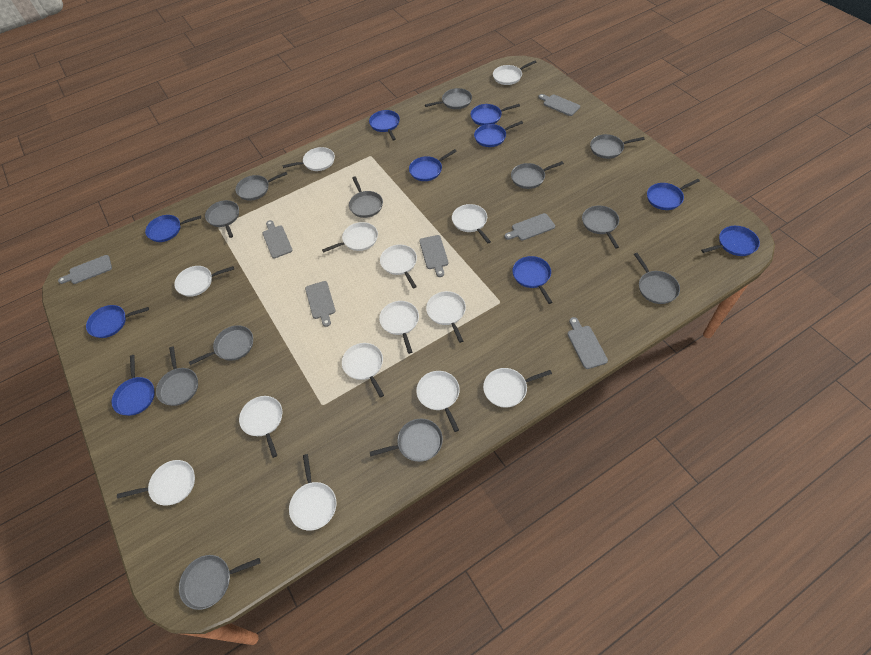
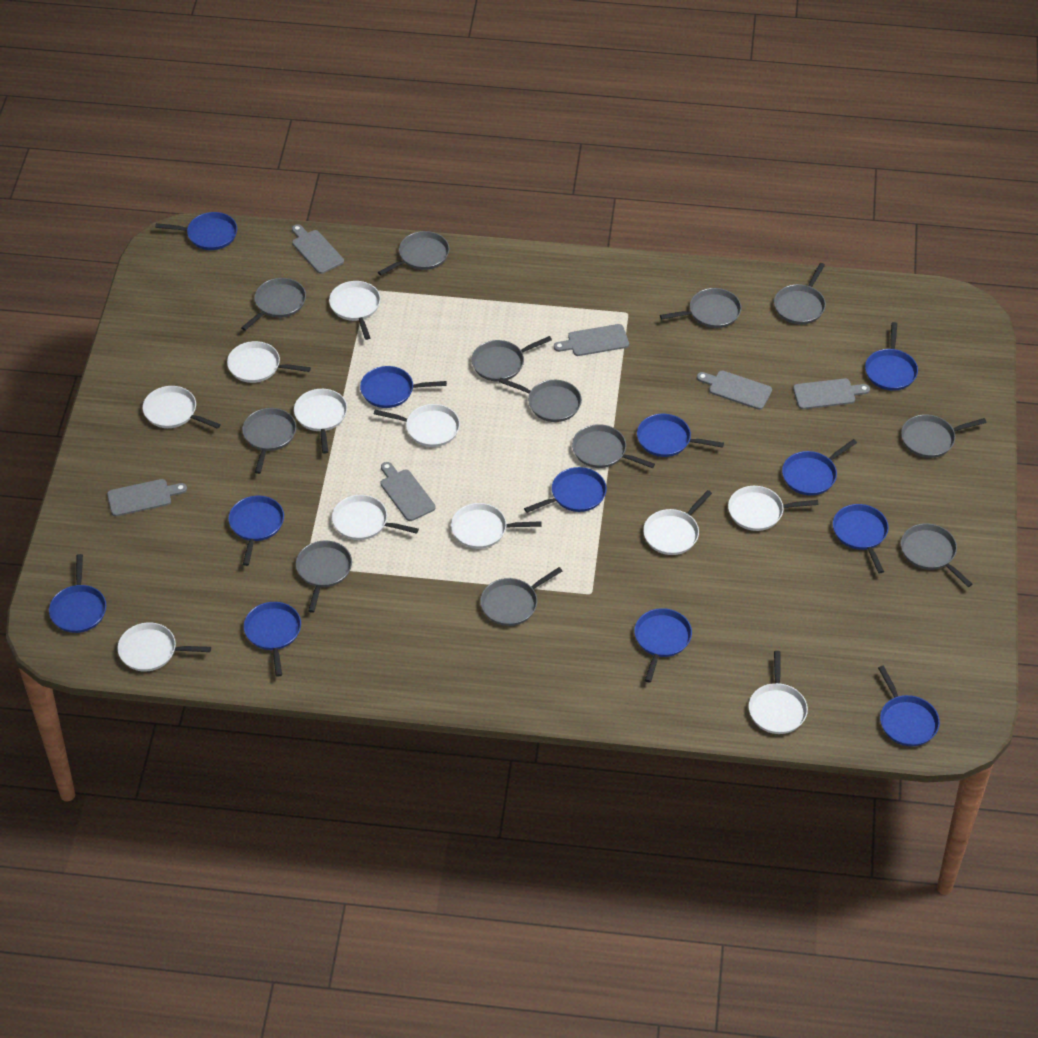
blue pan: 10 -> 12
grey cutting board: 7 -> 6
white pan: 14 -> 11

